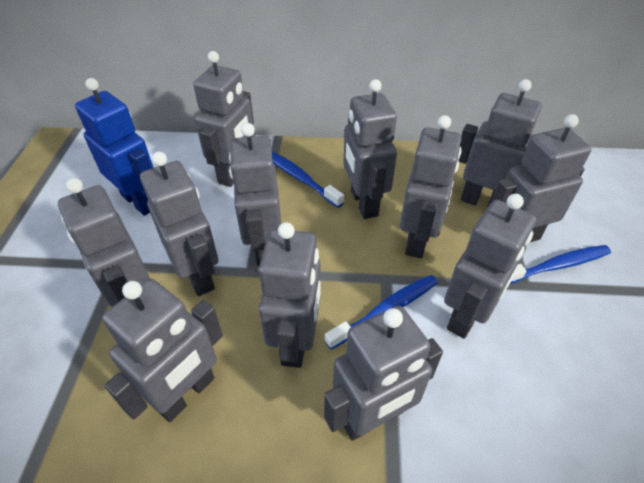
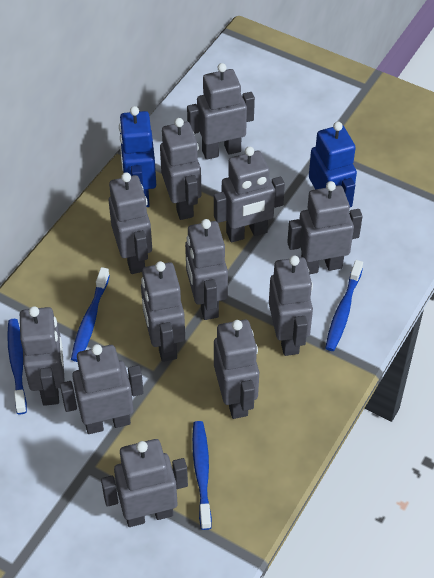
blue robot: 1 -> 2
blue toothbrush: 3 -> 4

